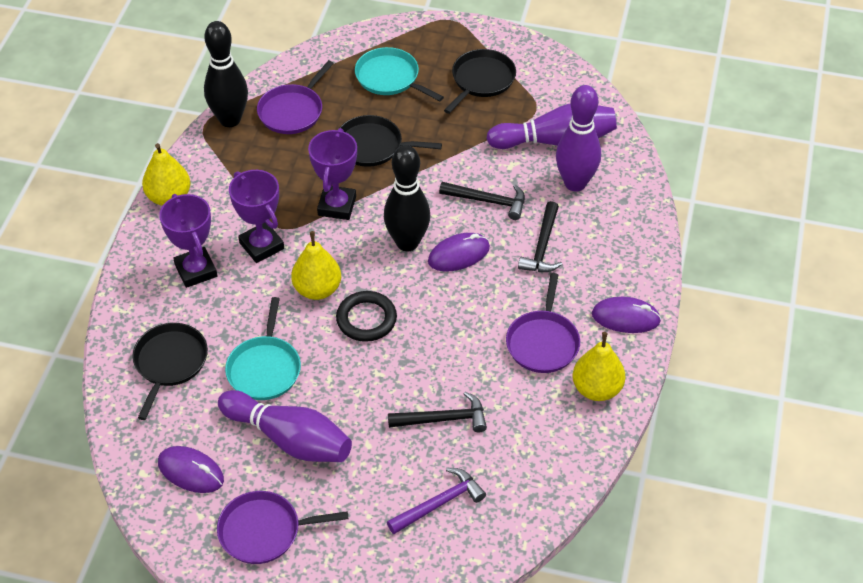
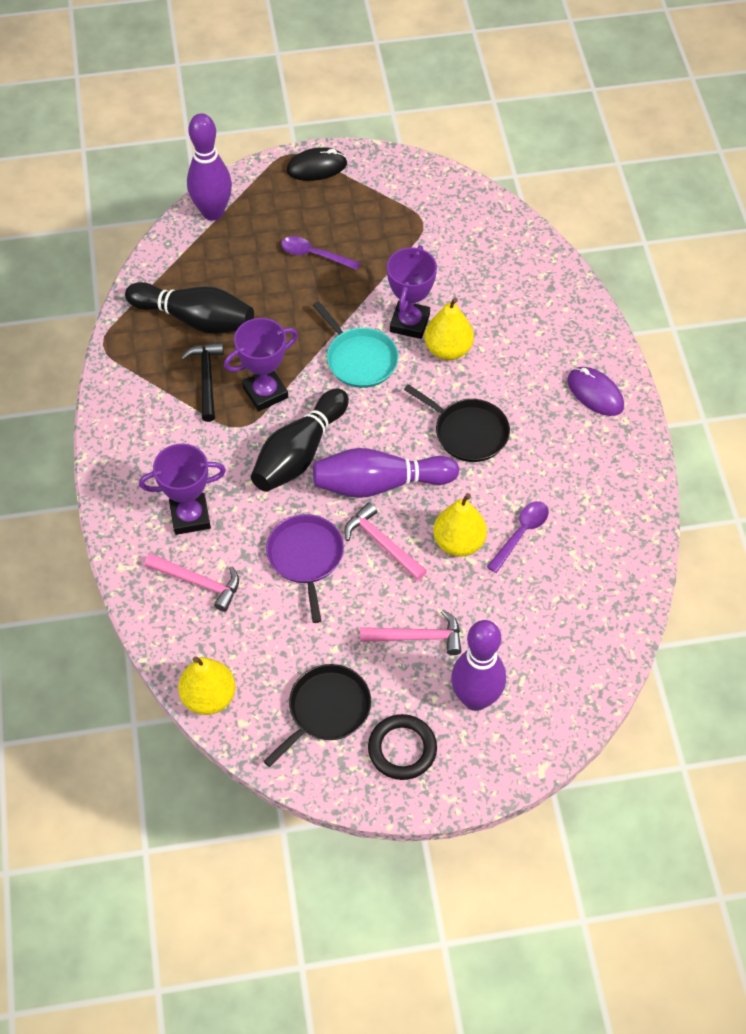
black hammer: 3 -> 1
black mouse: 0 -> 1
black pan: 3 -> 2
pink hammer: 0 -> 3
purple hammer: 1 -> 0
purple mouse: 3 -> 1
purple pan: 3 -> 1
purple spoon: 0 -> 2
turquoise pan: 2 -> 1

